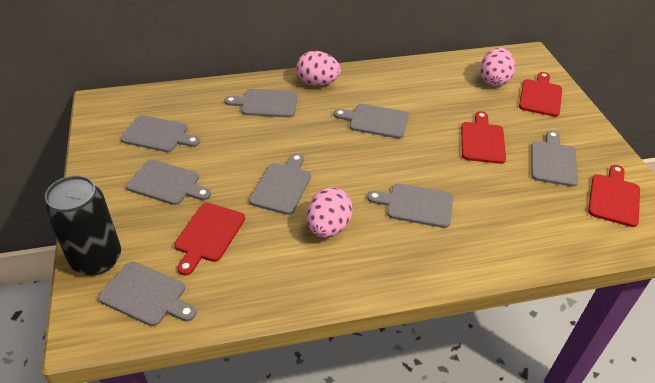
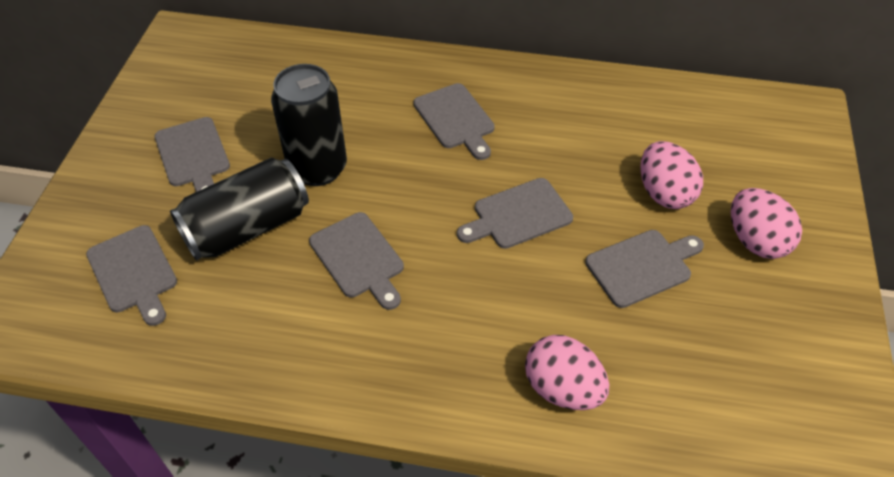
black can: 1 -> 2
grey cutting board: 8 -> 6
red cutting board: 4 -> 0

